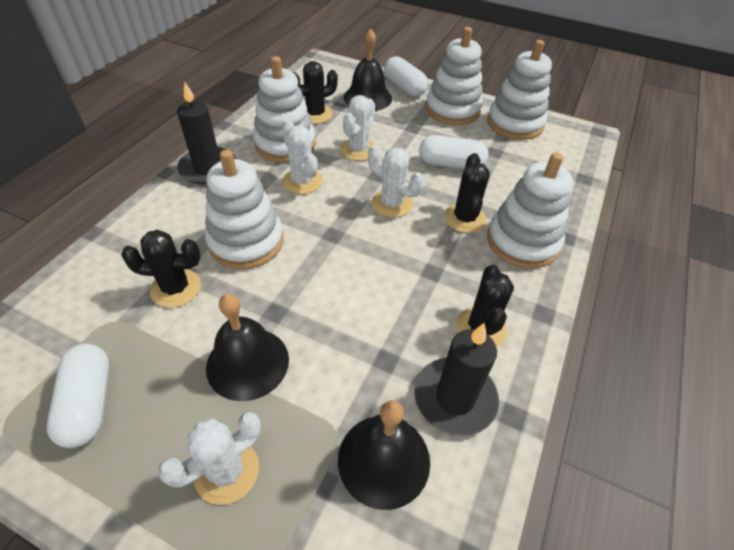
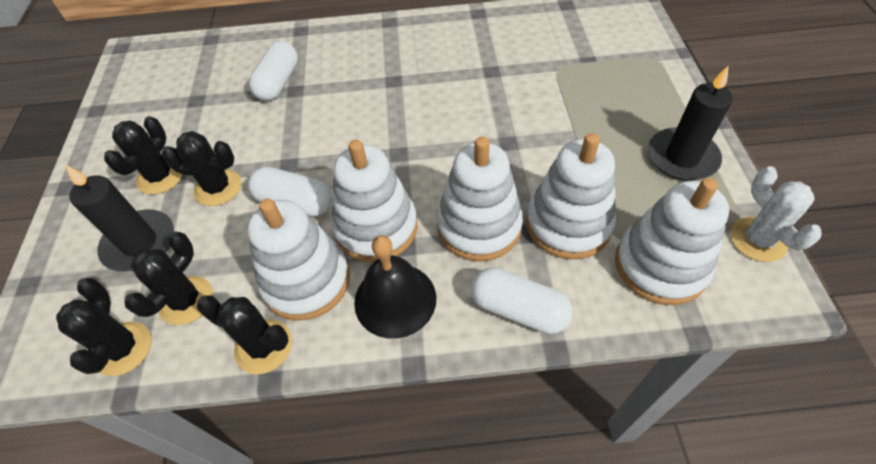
black bell: 3 -> 1
black cactus: 4 -> 5
white cactus: 4 -> 1

